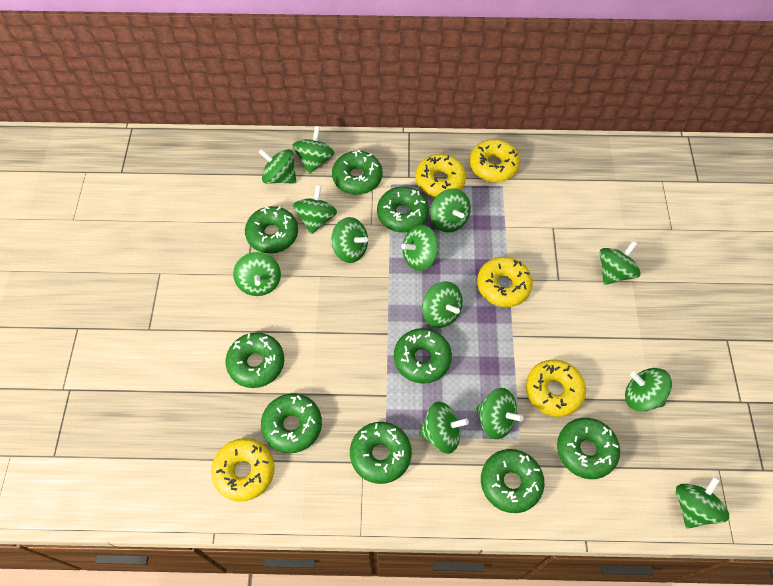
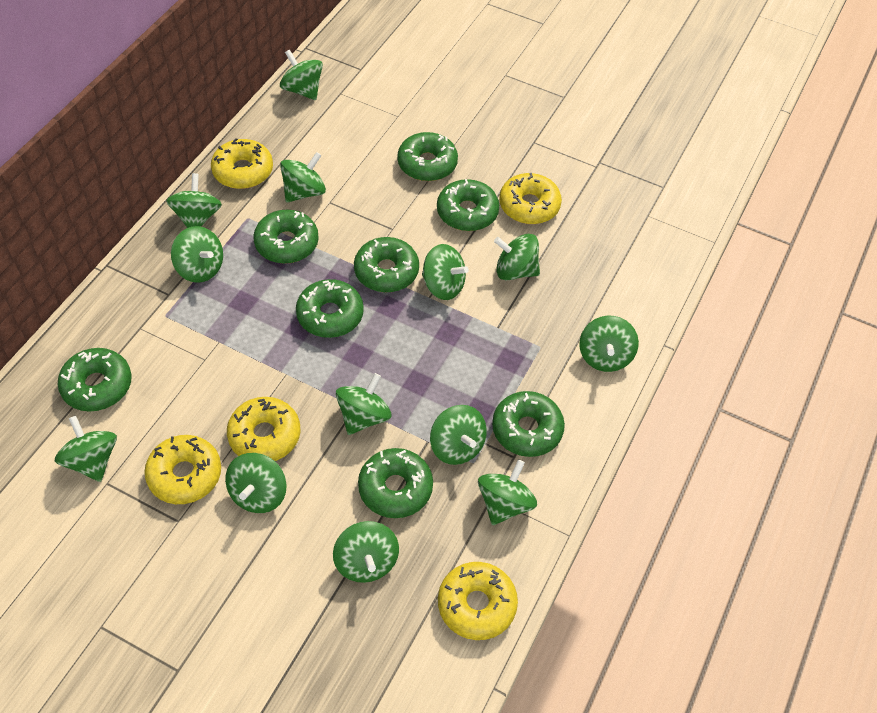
green donut: 9 -> 8

